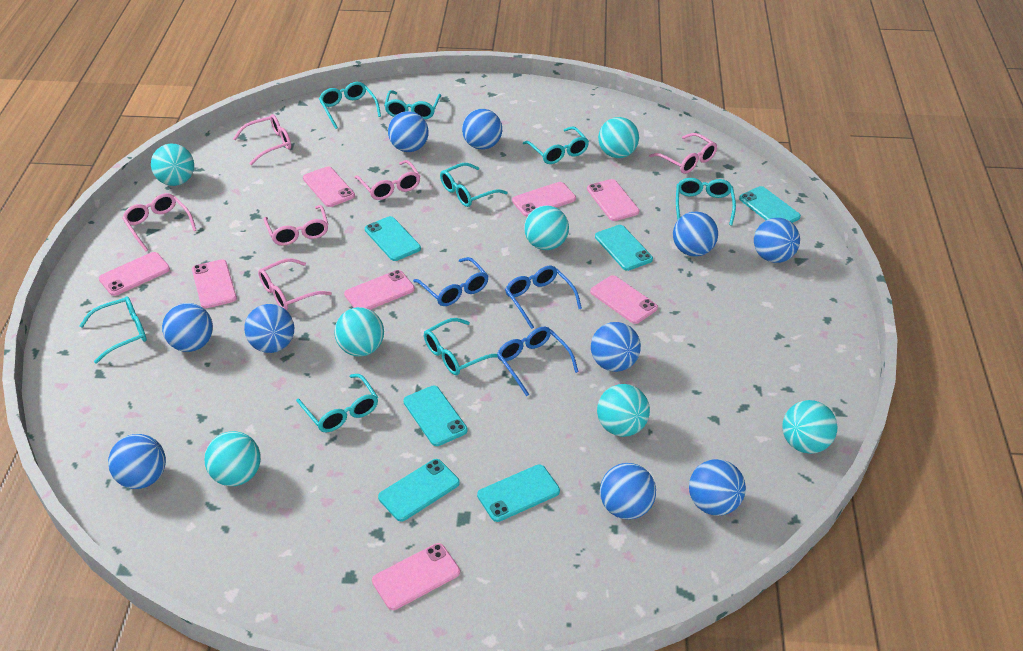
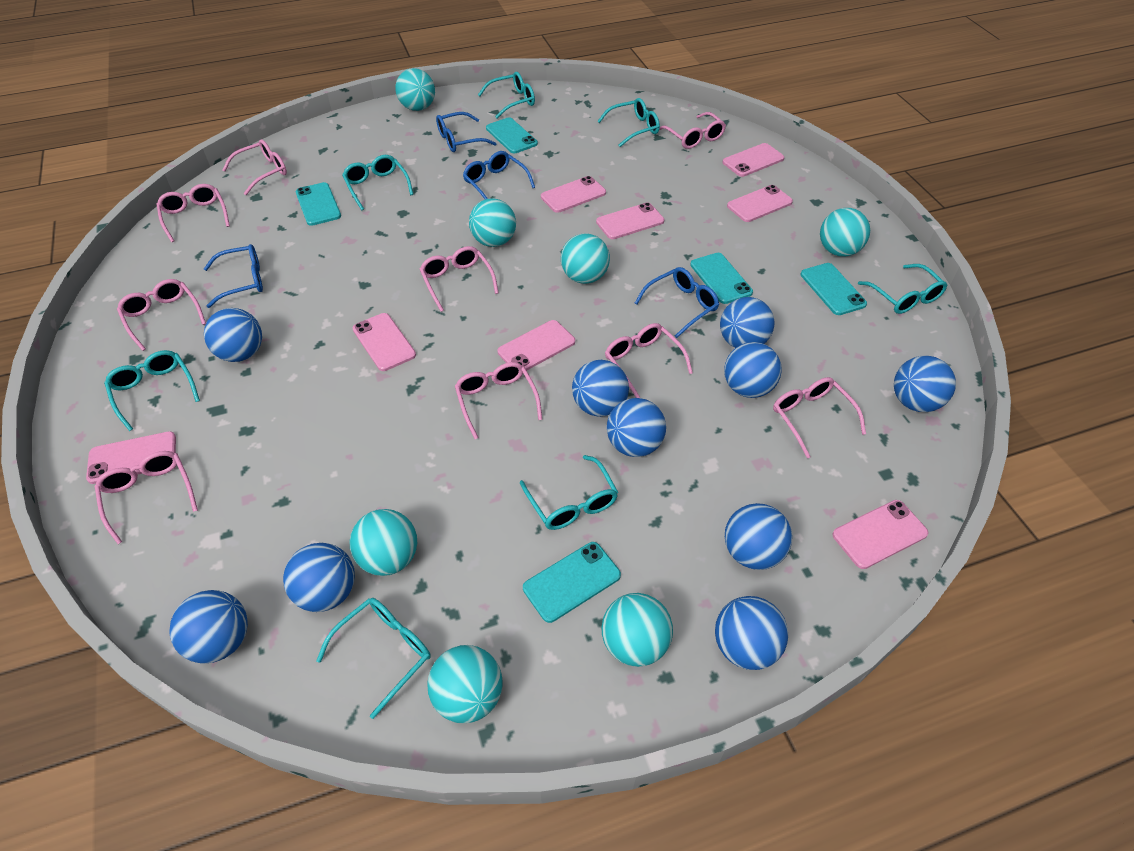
blue glasses: 3 -> 4
pink glasses: 6 -> 9
turquoise glasses: 8 -> 7
turquoise phone: 6 -> 5

